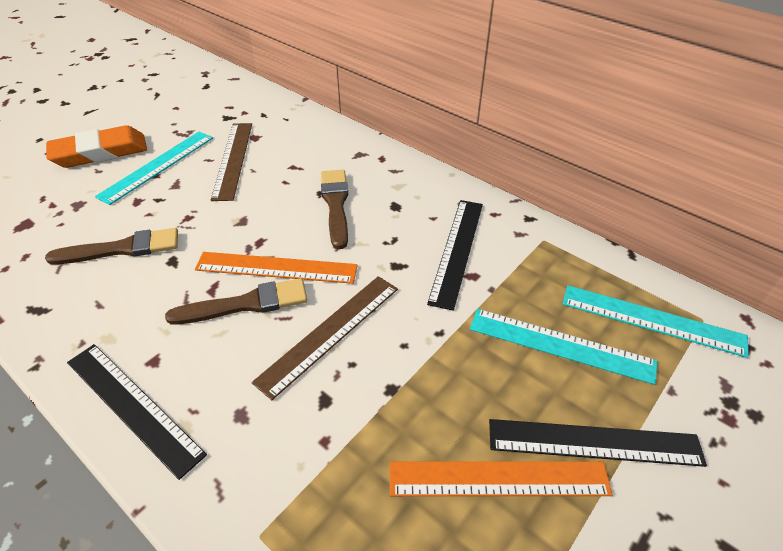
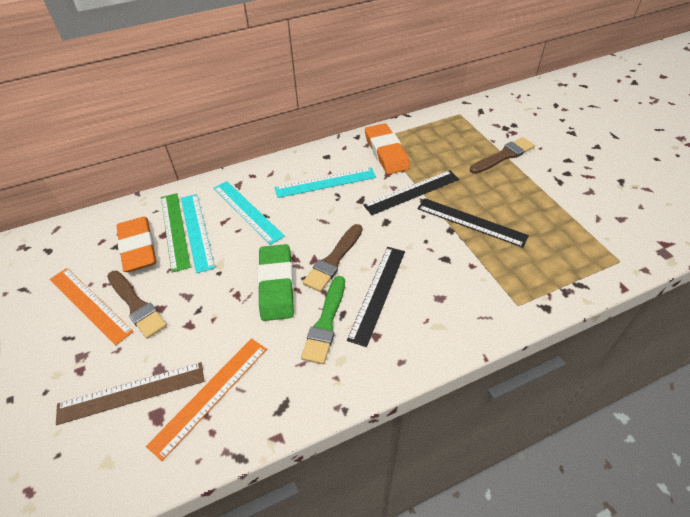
brown ruler: 2 -> 1
green brush: 0 -> 1
green eraser: 0 -> 1
green ruler: 0 -> 1
orange eraser: 1 -> 2

